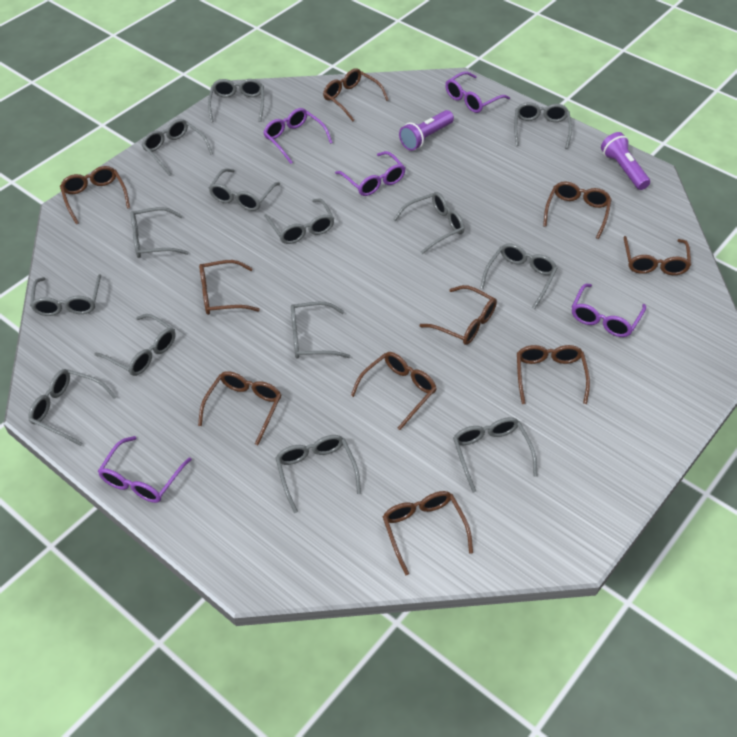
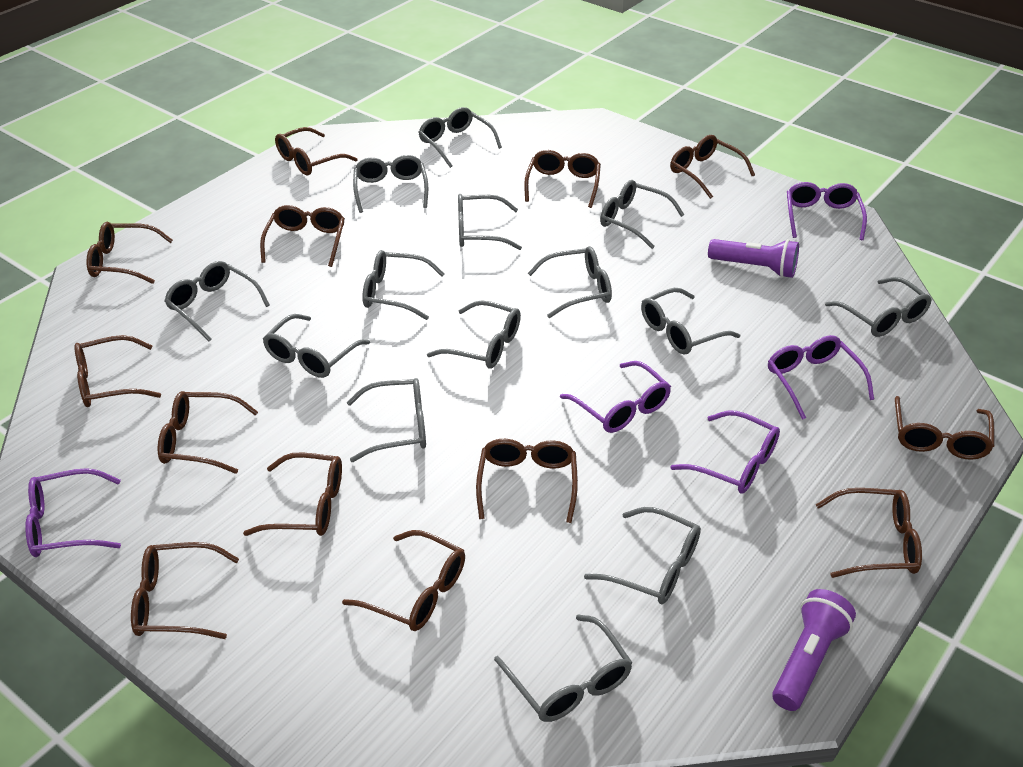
brown glasses: 10 -> 13

